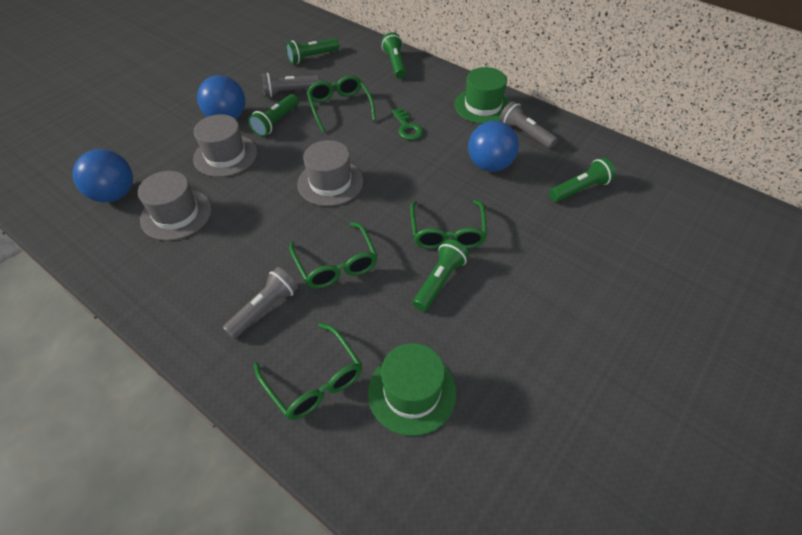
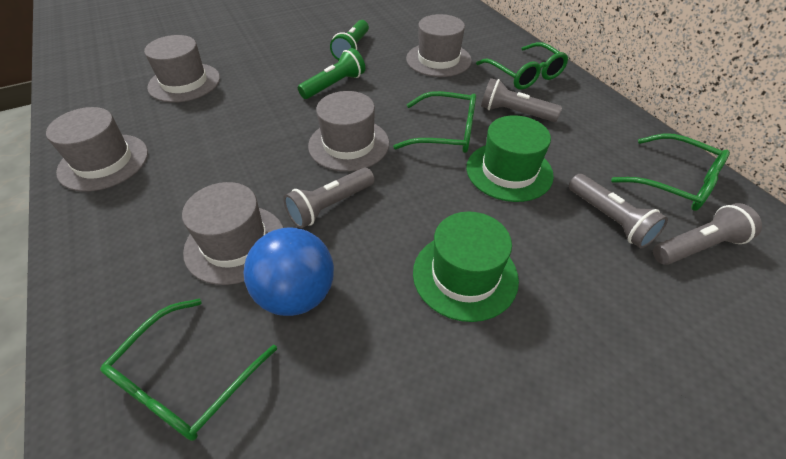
blue ball: 3 -> 1
green flashlight: 5 -> 2
green key: 1 -> 0
grey flashlight: 3 -> 4
grey hat: 3 -> 5

